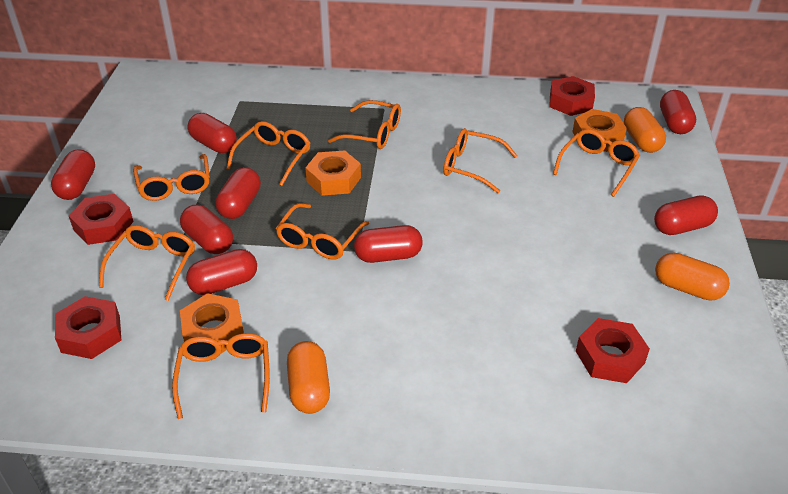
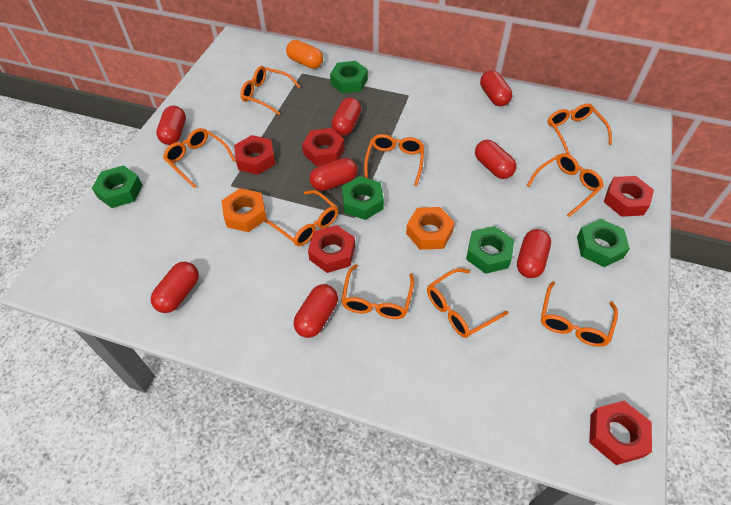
green nut: 0 -> 5
orange capsule: 3 -> 1
orange glasses: 8 -> 9
orange nut: 3 -> 2
red nut: 4 -> 5

